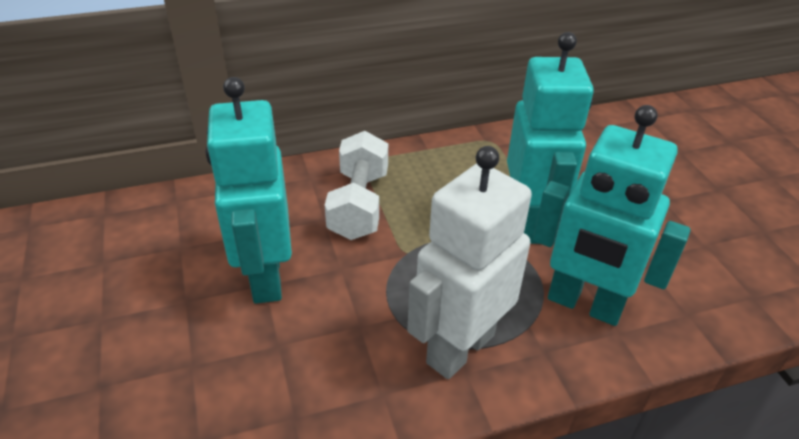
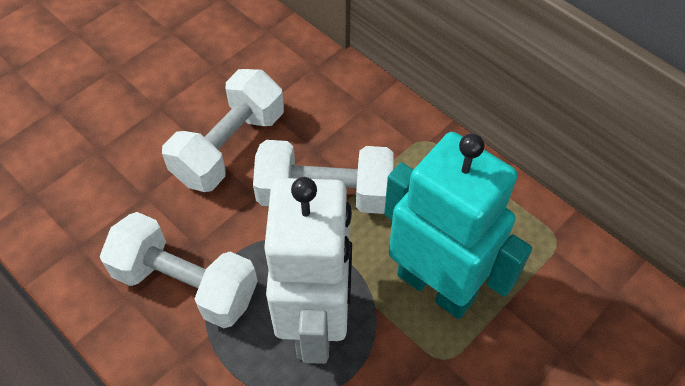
turquoise robot: 3 -> 1
white dumbbell: 1 -> 3

